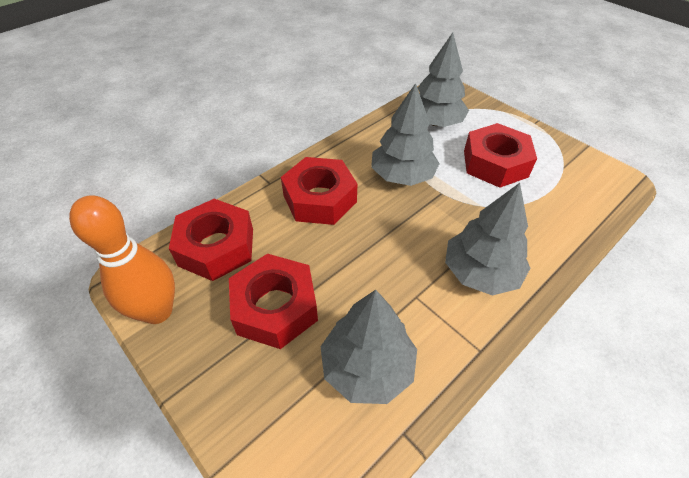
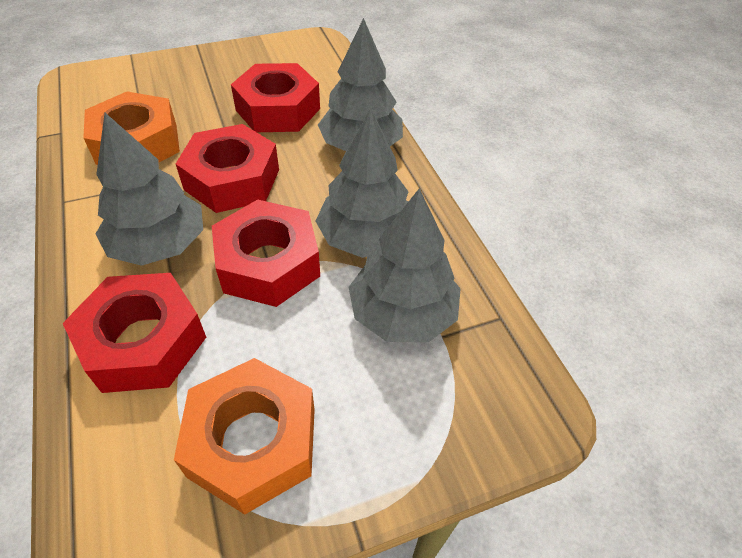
orange bowling pin: 1 -> 0
orange nut: 0 -> 2

